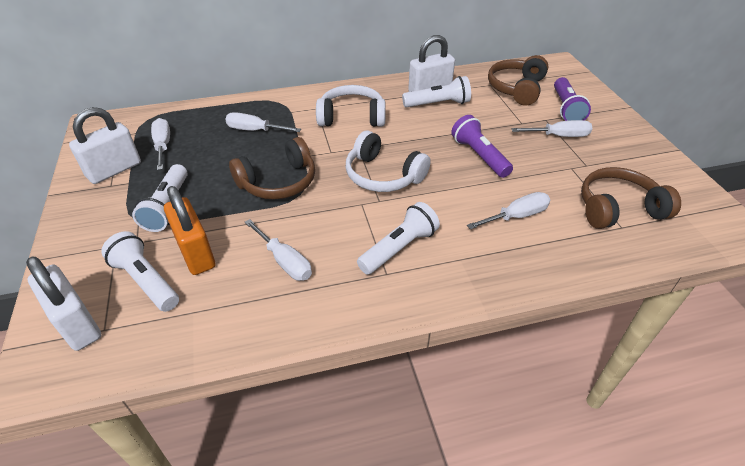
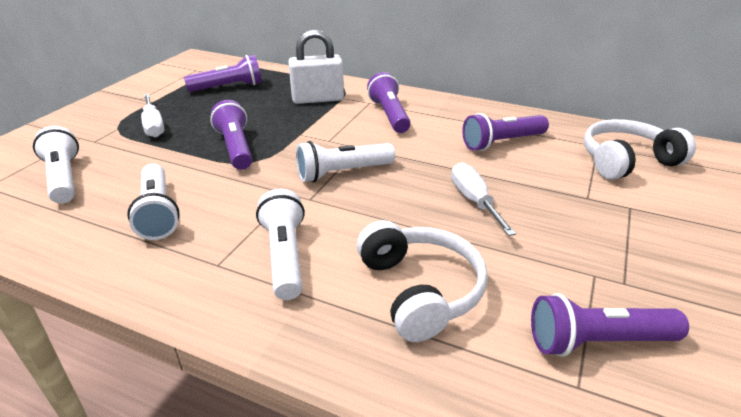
brown headphones: 3 -> 0
orange padlock: 1 -> 0
purple flashlight: 2 -> 5
white padlock: 3 -> 1
white screwdriver: 5 -> 2

